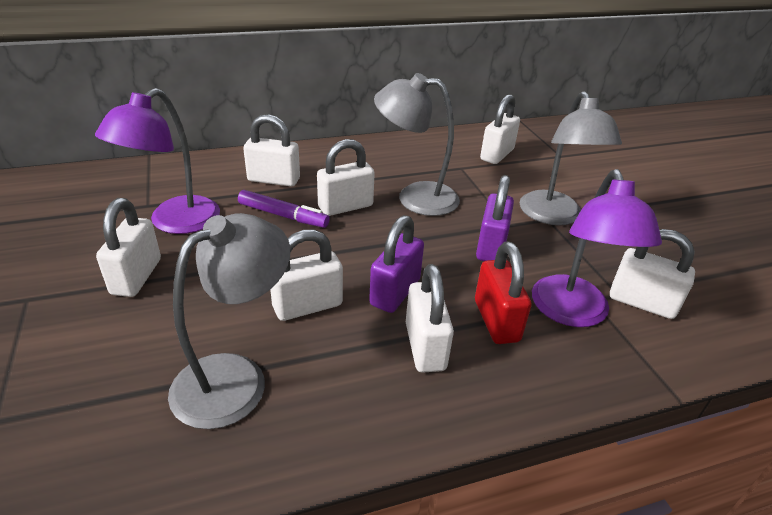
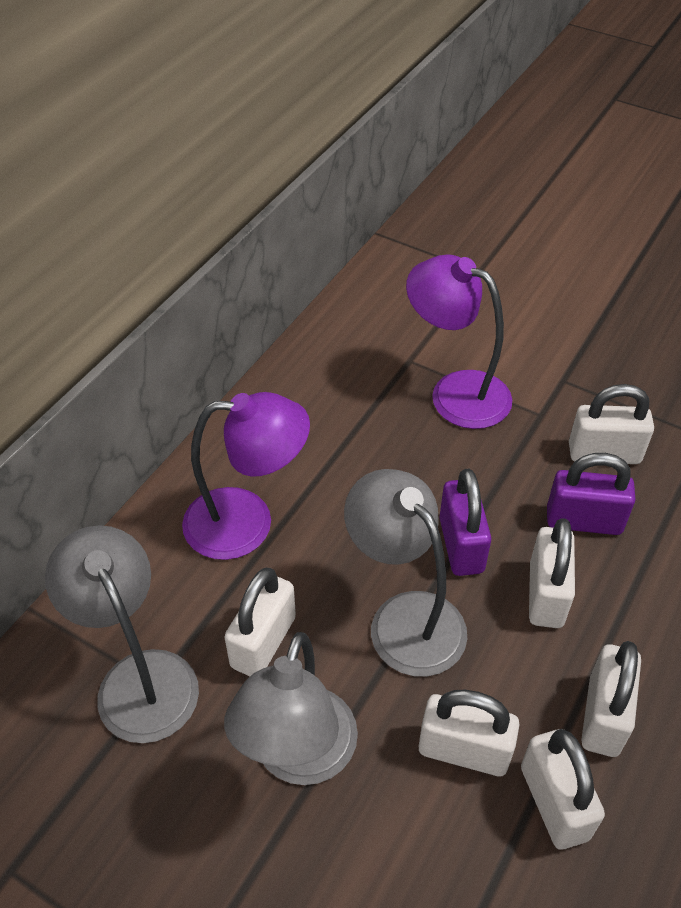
purple marker: 1 -> 0
red padlock: 1 -> 0
white padlock: 7 -> 6

